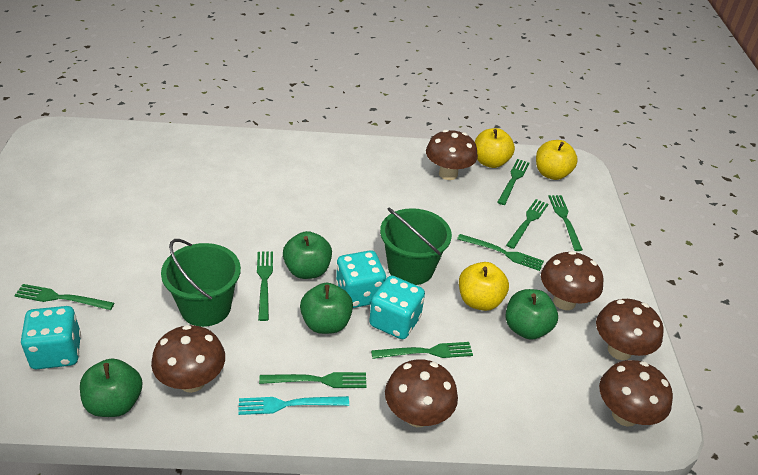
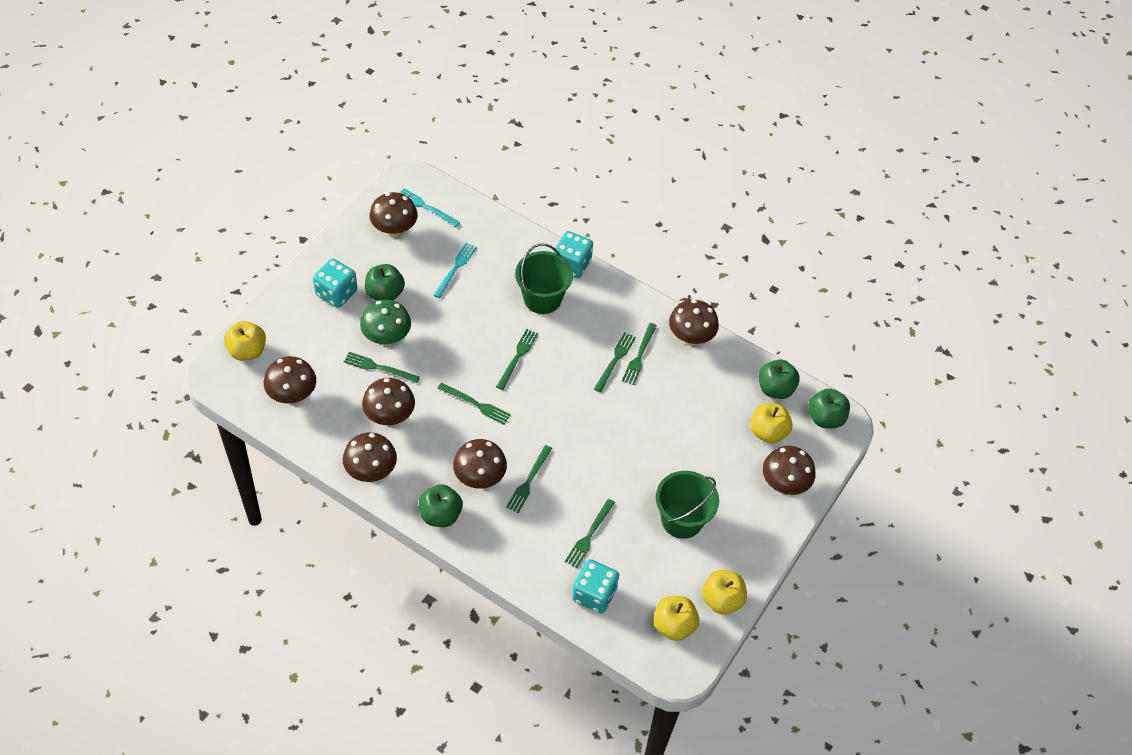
brown mushroom: 6 -> 7
green fork: 8 -> 7
green mushroom: 0 -> 1
turquoise fork: 1 -> 2
yellow apple: 3 -> 4

